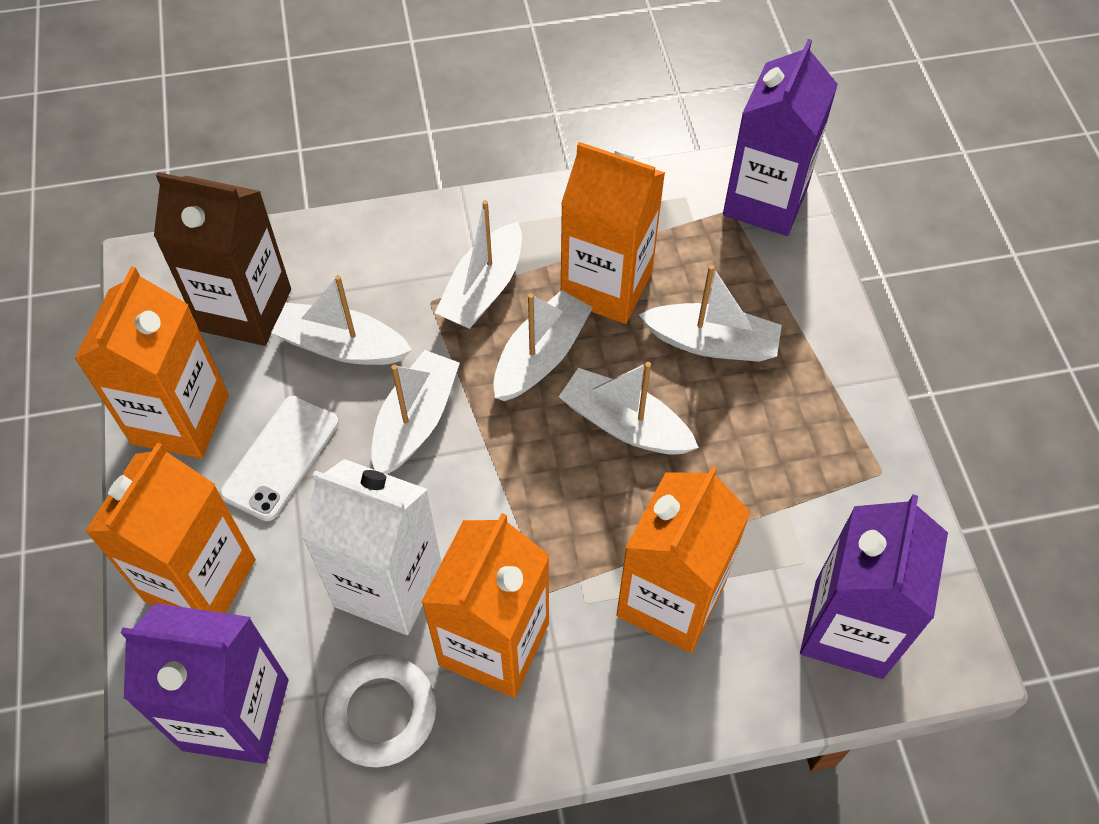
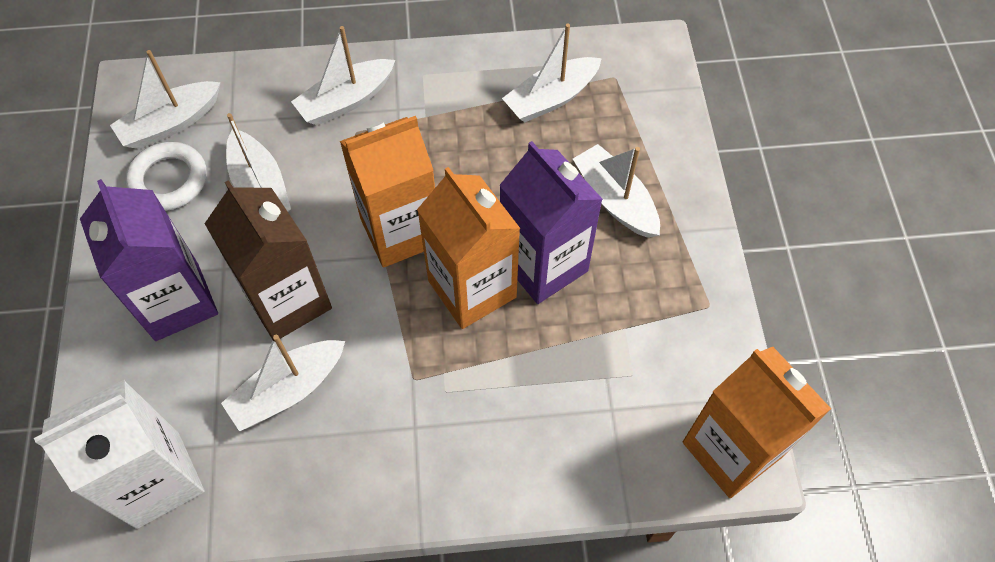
orange carton: 5 -> 3
purple carton: 3 -> 2
white phone: 1 -> 0

